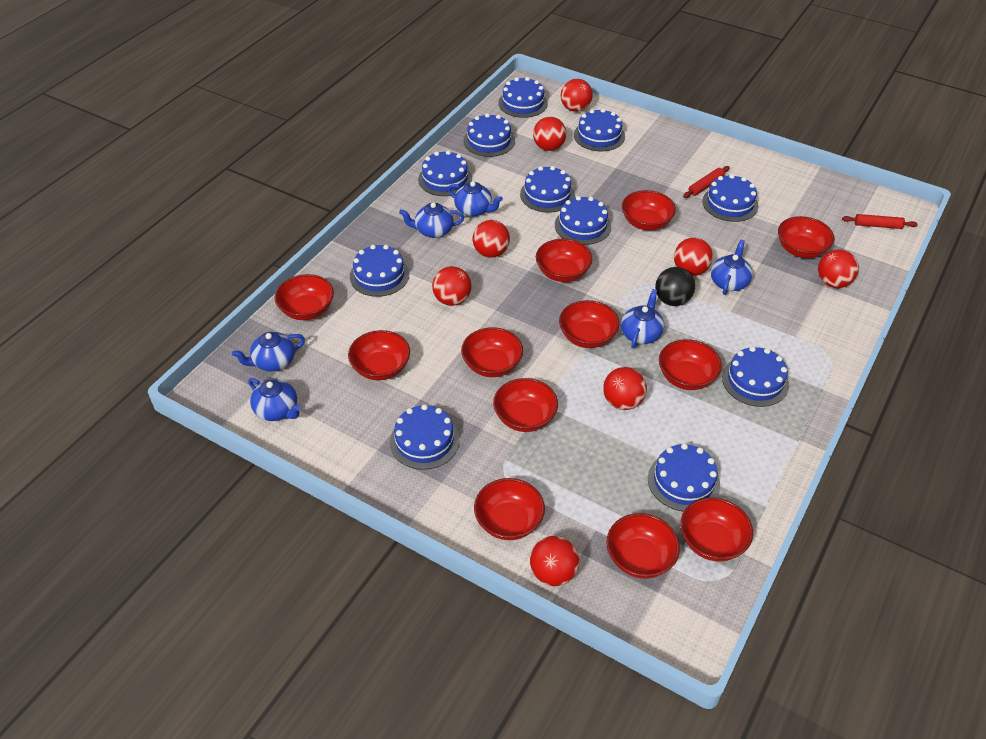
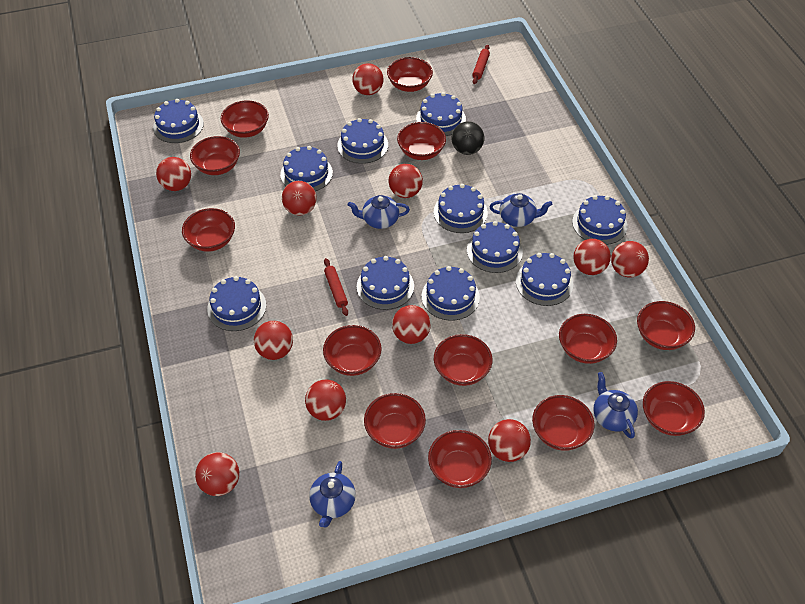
blue teapot: 6 -> 4
red ball: 8 -> 11
red bowl: 12 -> 13

